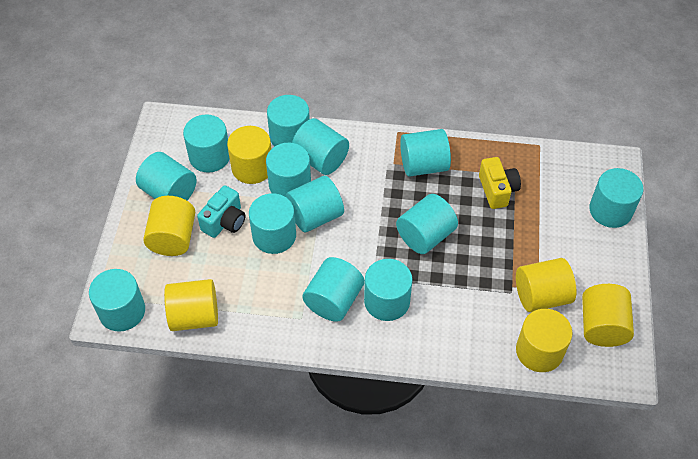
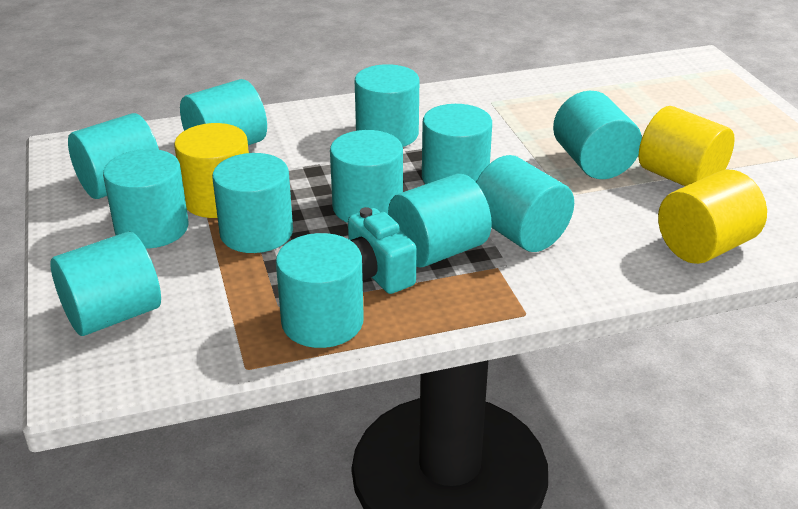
turquoise cylinder: 13 -> 12
yellow camera: 1 -> 0
yellow cylinder: 6 -> 3

